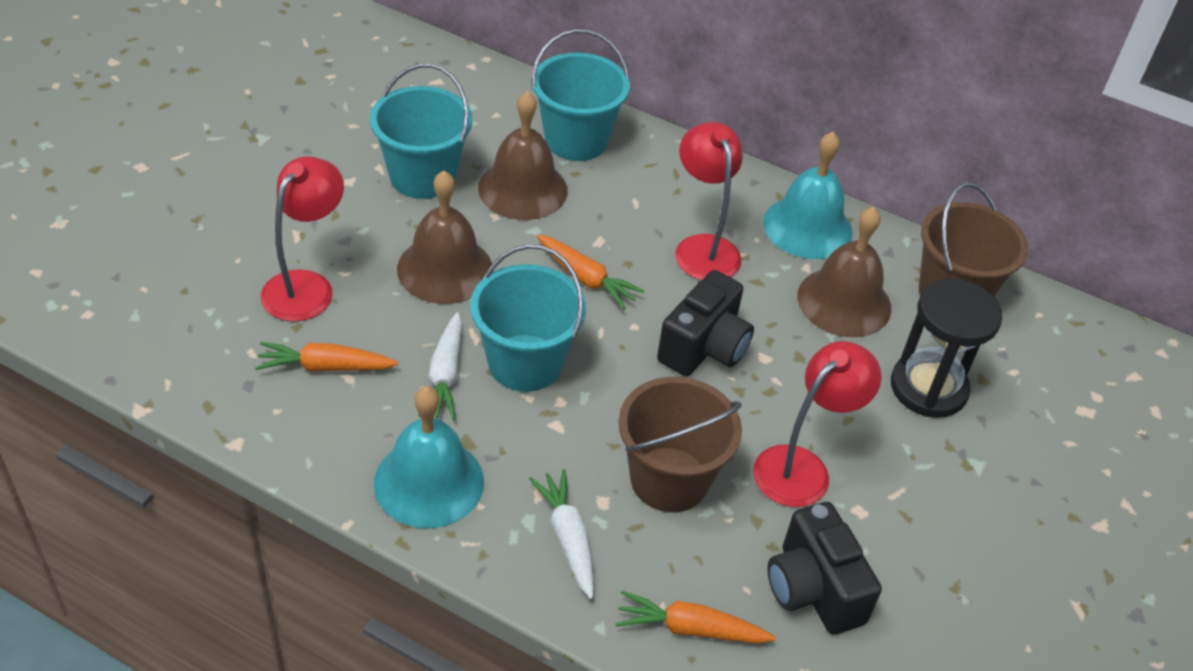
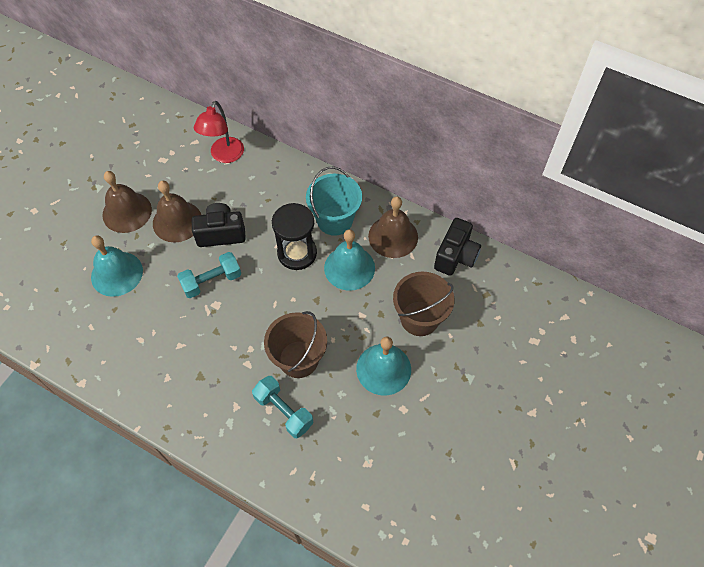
orange carrot: 3 -> 0
red lamp: 3 -> 1
turquoise bell: 2 -> 3
turquoise bucket: 3 -> 1
turquoise dumbbell: 0 -> 2
white carrot: 2 -> 0

